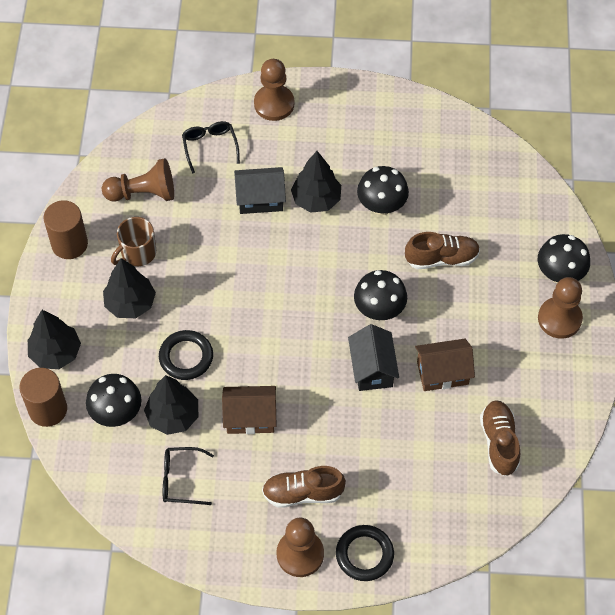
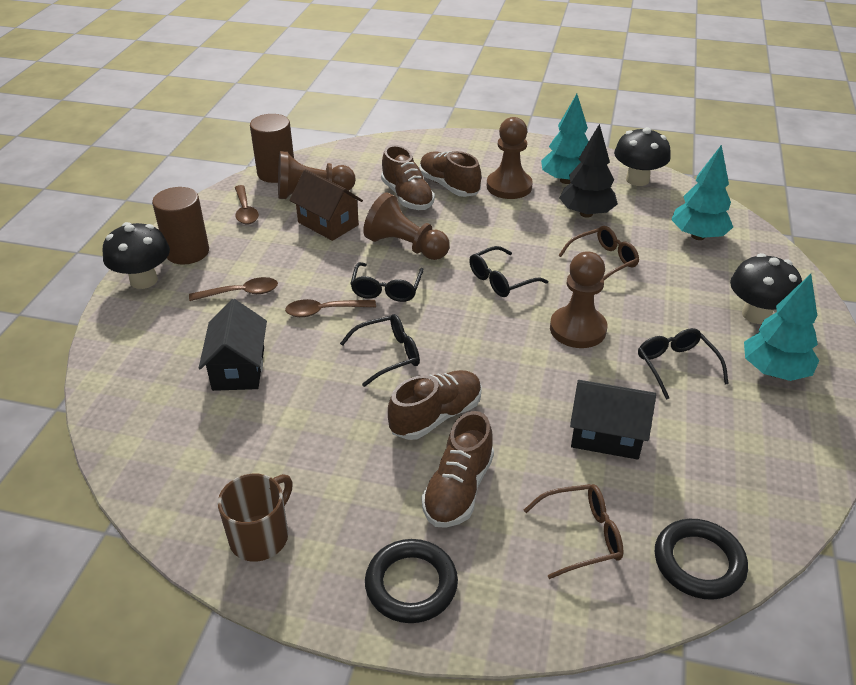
black glasses: 2 -> 4
black mushroom: 4 -> 3
black tree: 4 -> 1
brown glasses: 0 -> 2
brown house: 2 -> 1
brown shoe: 3 -> 4
brown spoon: 0 -> 3
turquoise tree: 0 -> 3

